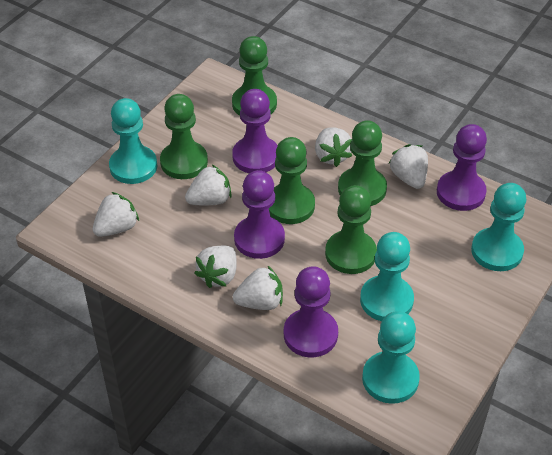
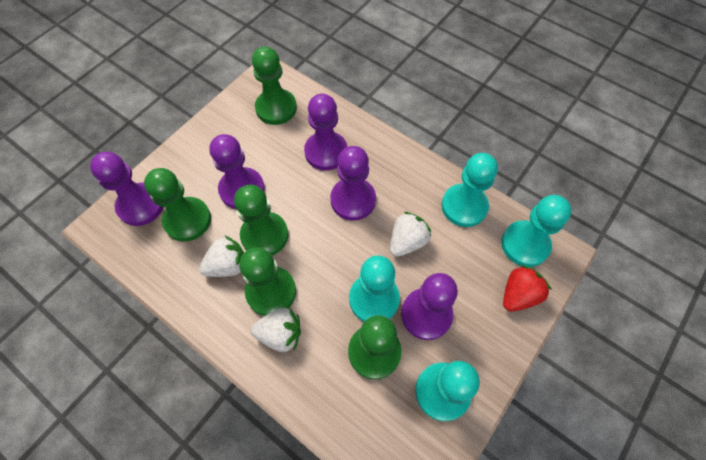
purple pawn: 4 -> 5
red strawberry: 0 -> 1
white strawberry: 6 -> 3

